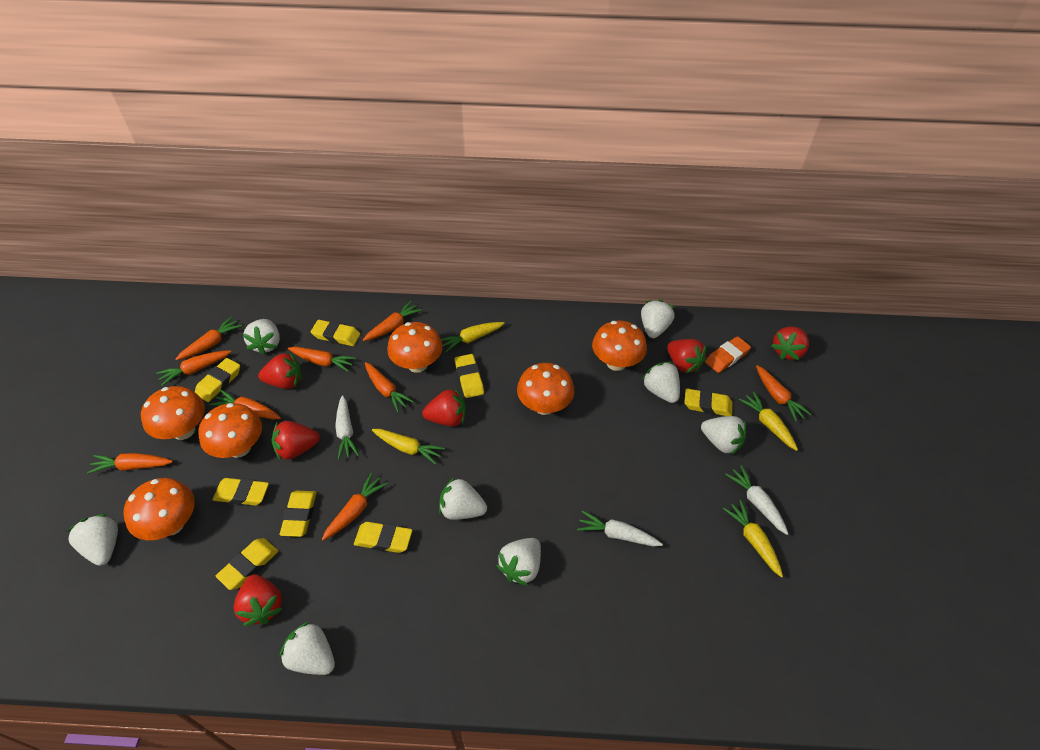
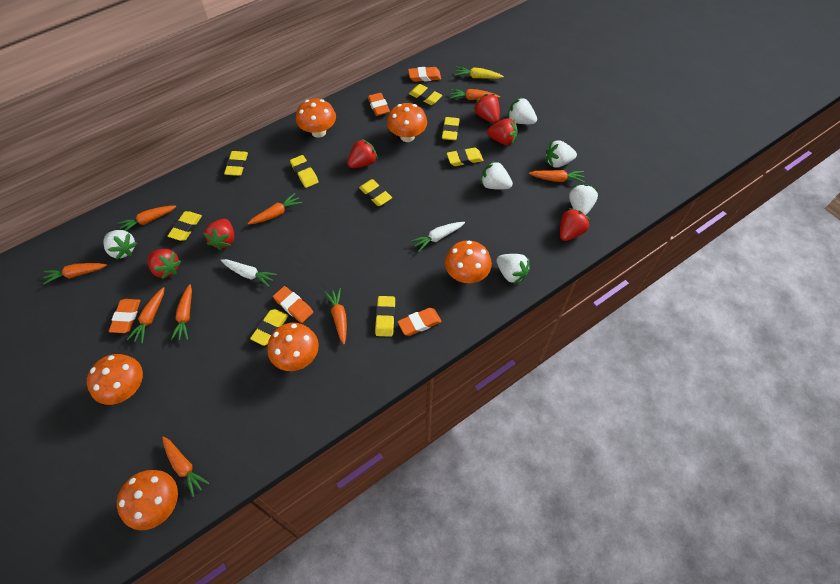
orange eraser: 1 -> 5
white carrot: 3 -> 2
white strawberry: 8 -> 6
yellow carrot: 4 -> 1
yellow eraser: 8 -> 9

